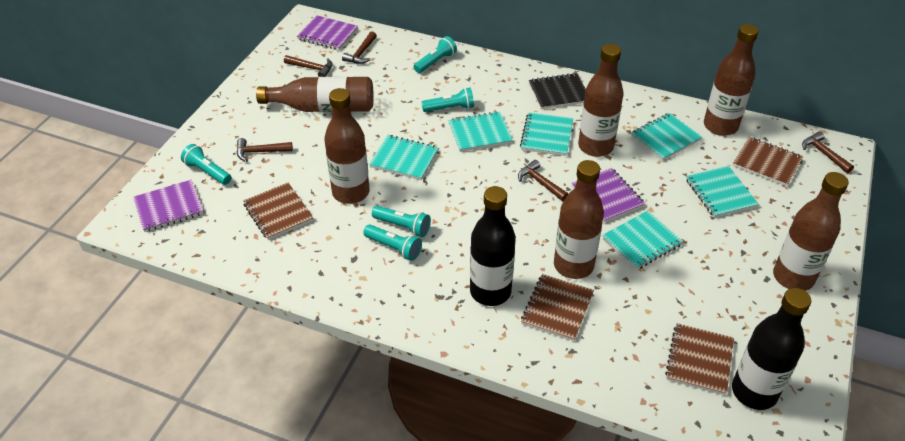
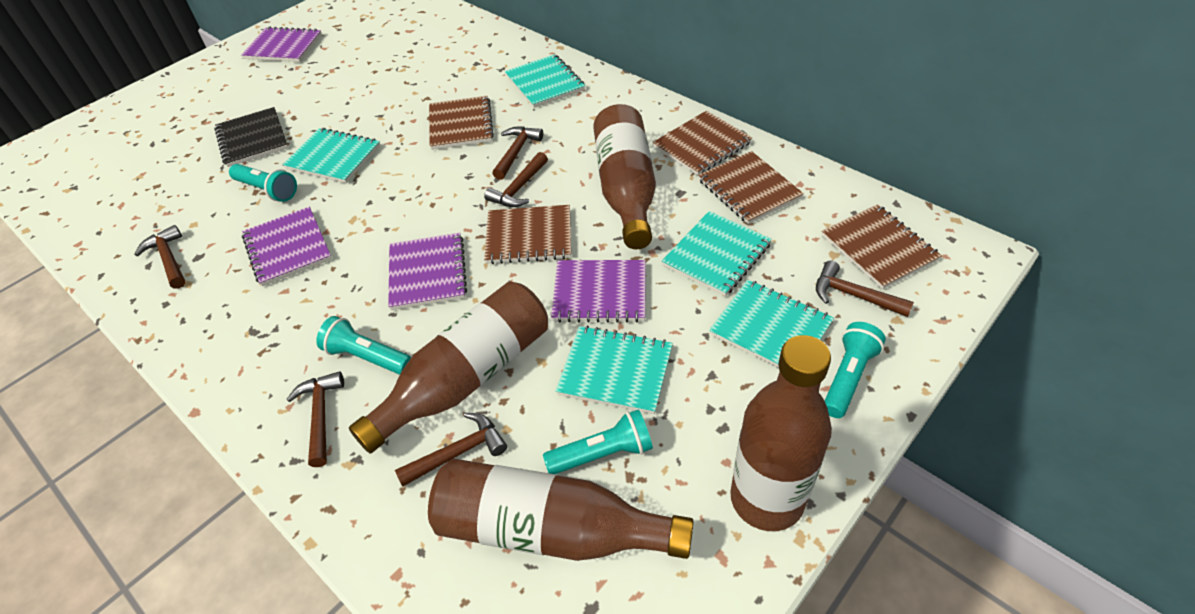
black bottle: 2 -> 0
brown bottle: 6 -> 4
brown hammer: 5 -> 6
brown notebook: 4 -> 5
purple notebook: 3 -> 4
turquoise flashlight: 5 -> 4
turquoise notebook: 6 -> 5

